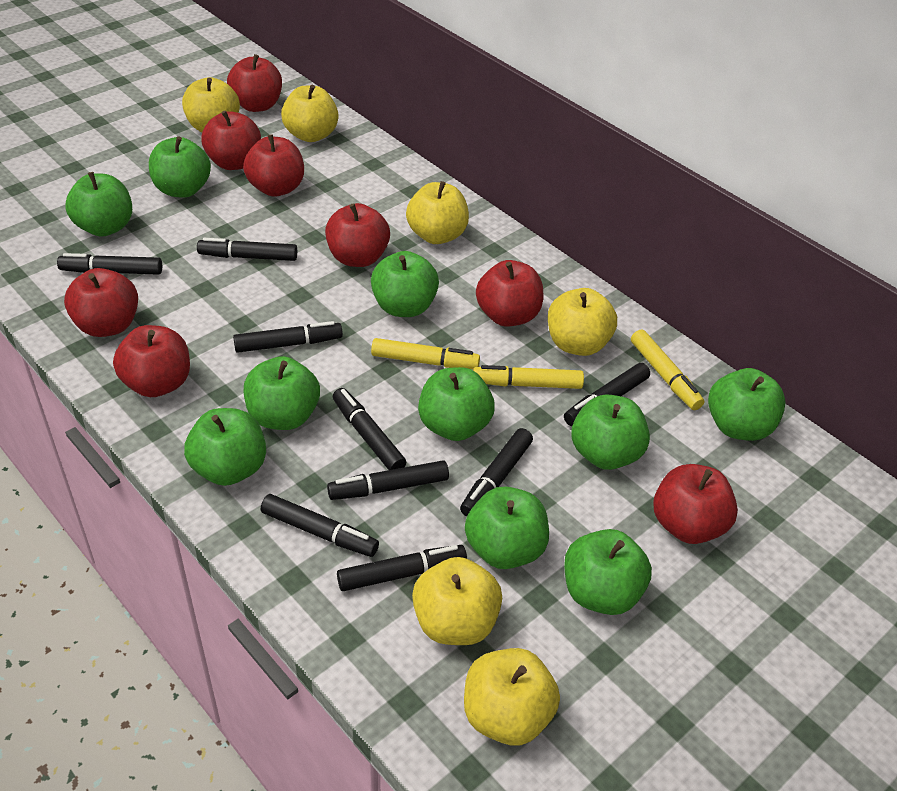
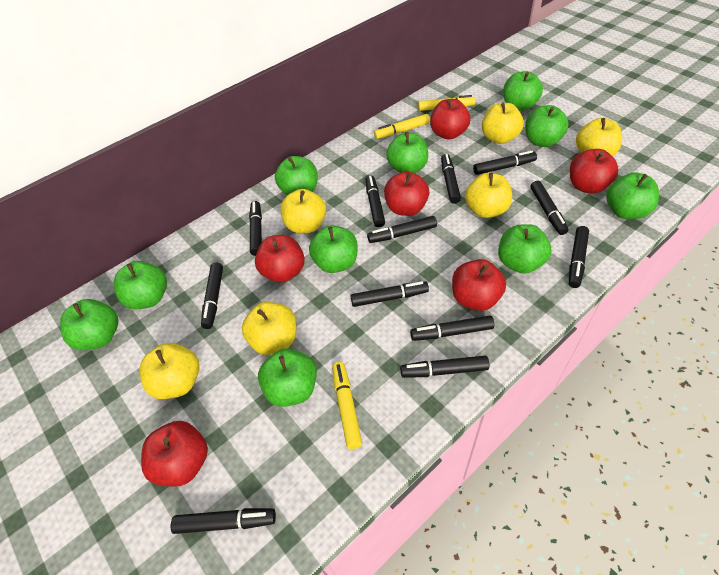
black marker: 9 -> 12
red apple: 8 -> 6

